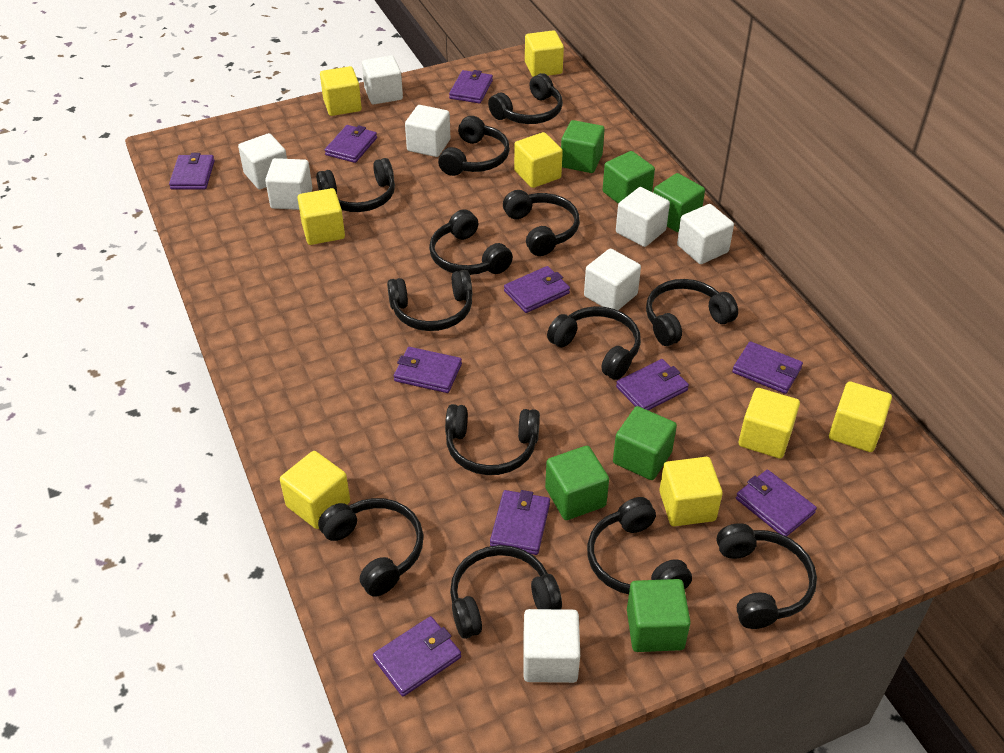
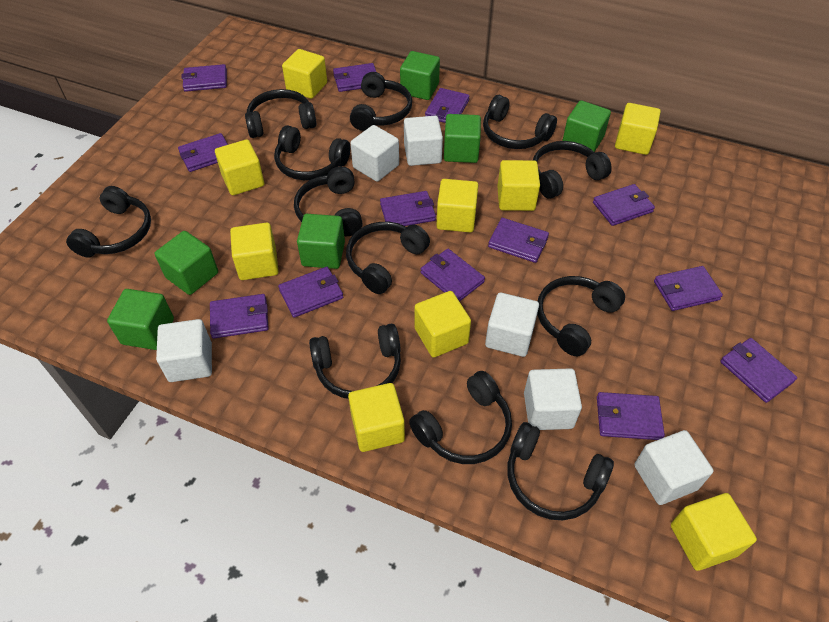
black headphones: 13 -> 12
purple wallet: 10 -> 13
white cube: 8 -> 6
yellow cube: 8 -> 9

